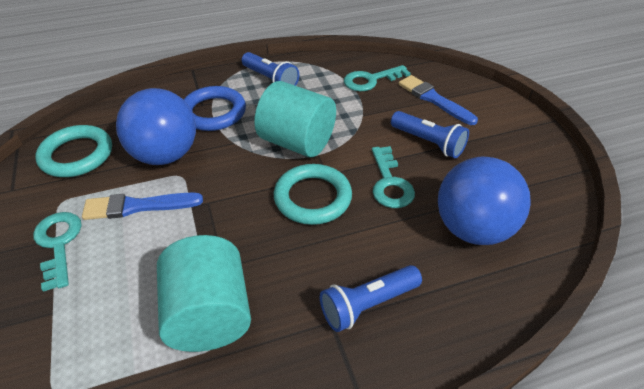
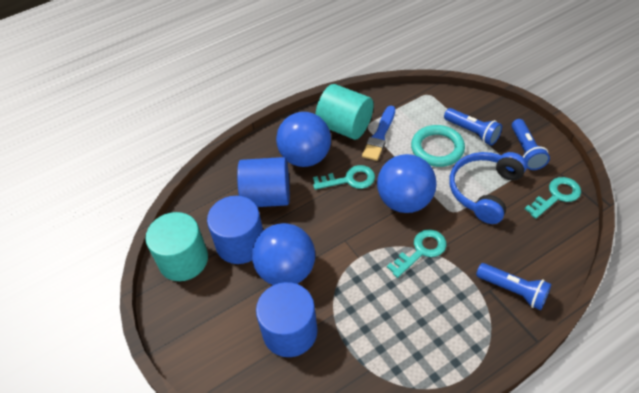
blue ball: 2 -> 3
blue brush: 2 -> 1
blue cylinder: 0 -> 3
blue headphones: 0 -> 1
blue ring: 1 -> 0
turquoise ring: 2 -> 1

